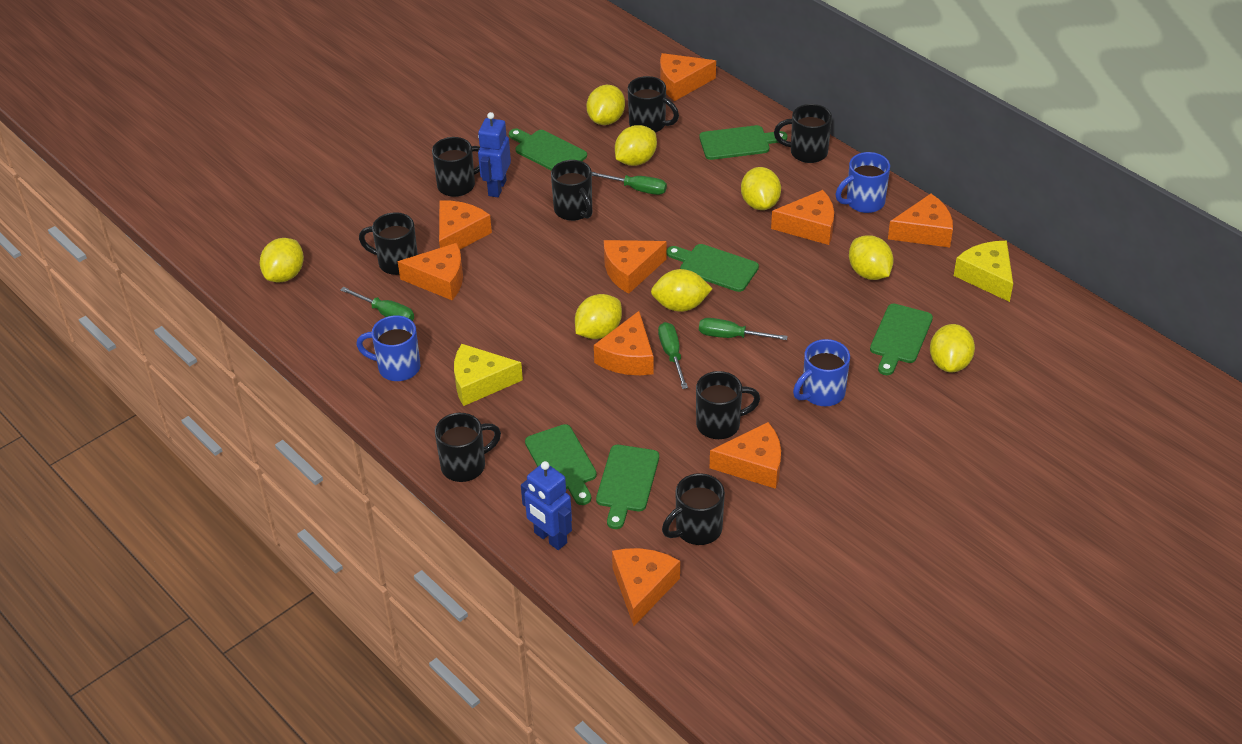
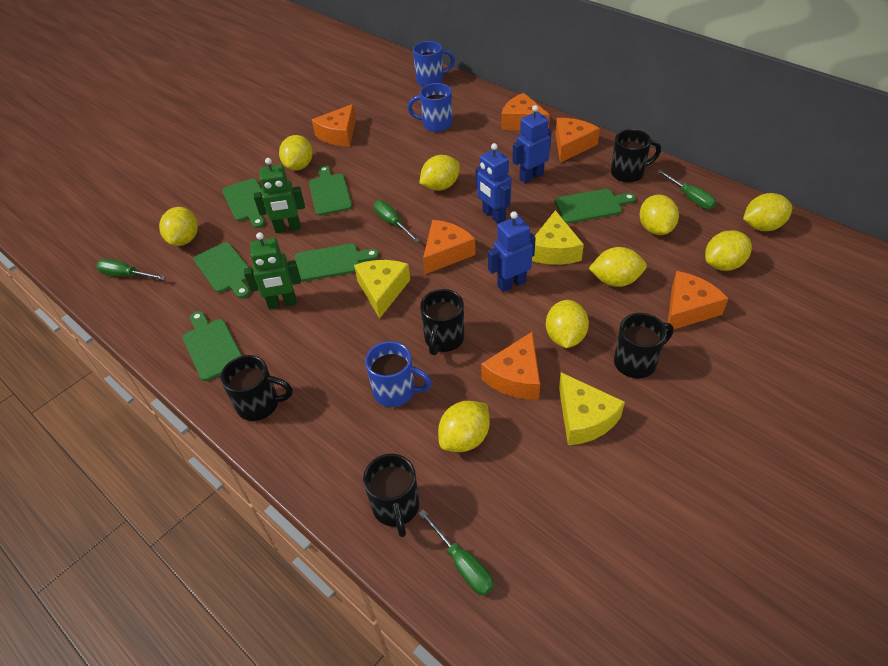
black mug: 8 -> 5
blue robot: 2 -> 3
green robot: 0 -> 2
orange cheese: 9 -> 6
yellow cheese: 2 -> 3
yellow lemon: 8 -> 9

